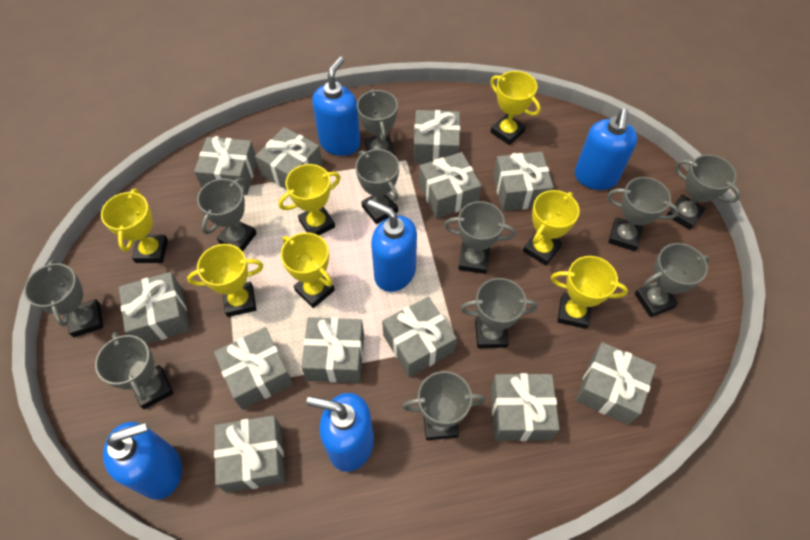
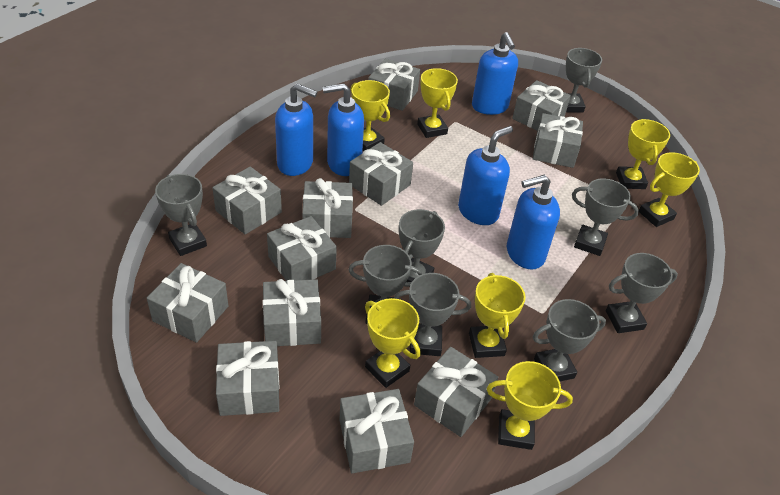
grey trophy: 11 -> 8

